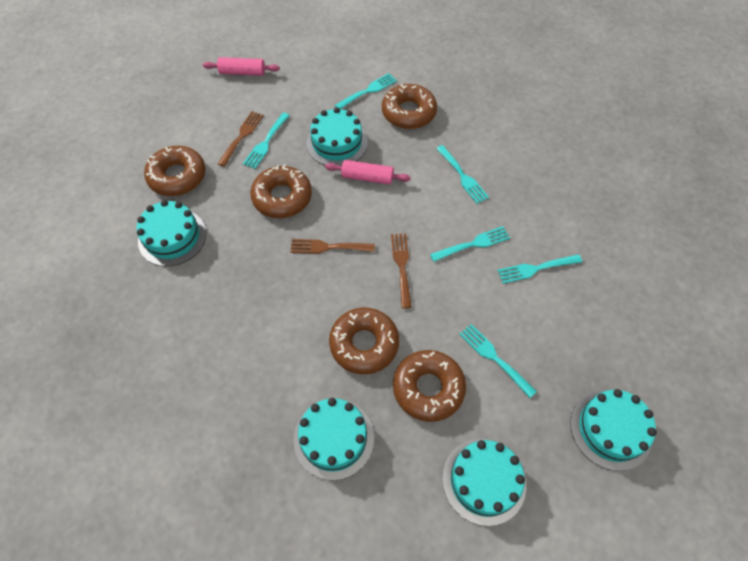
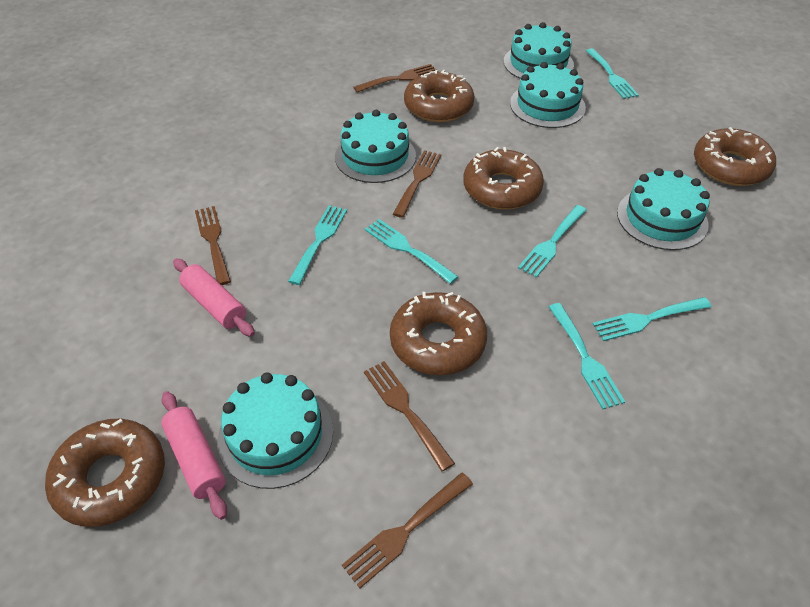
brown fork: 3 -> 5

